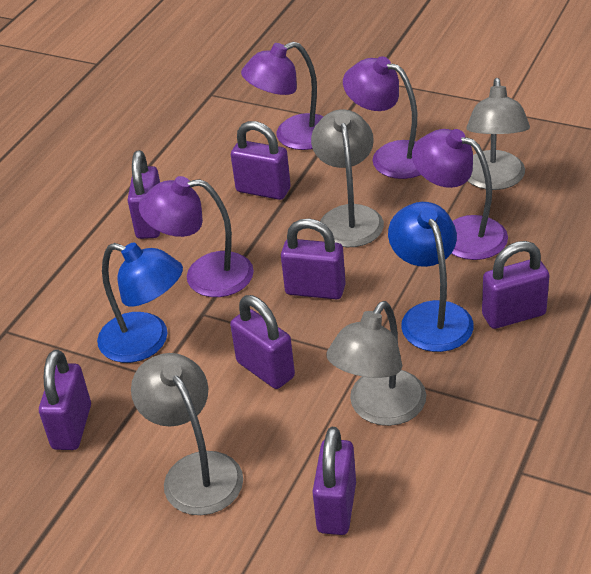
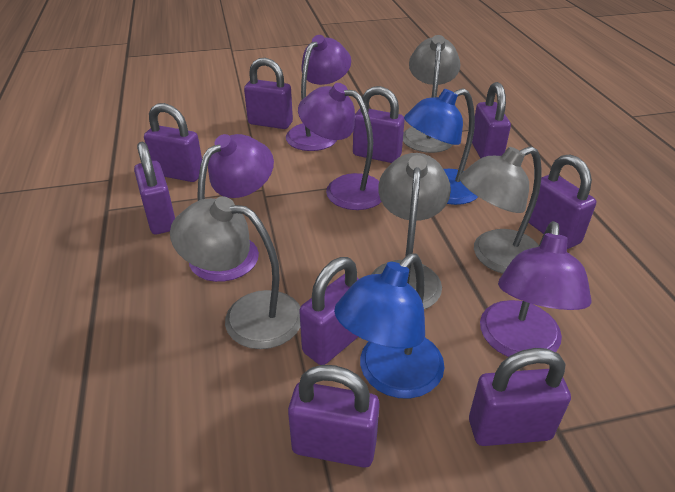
purple padlock: 7 -> 9

